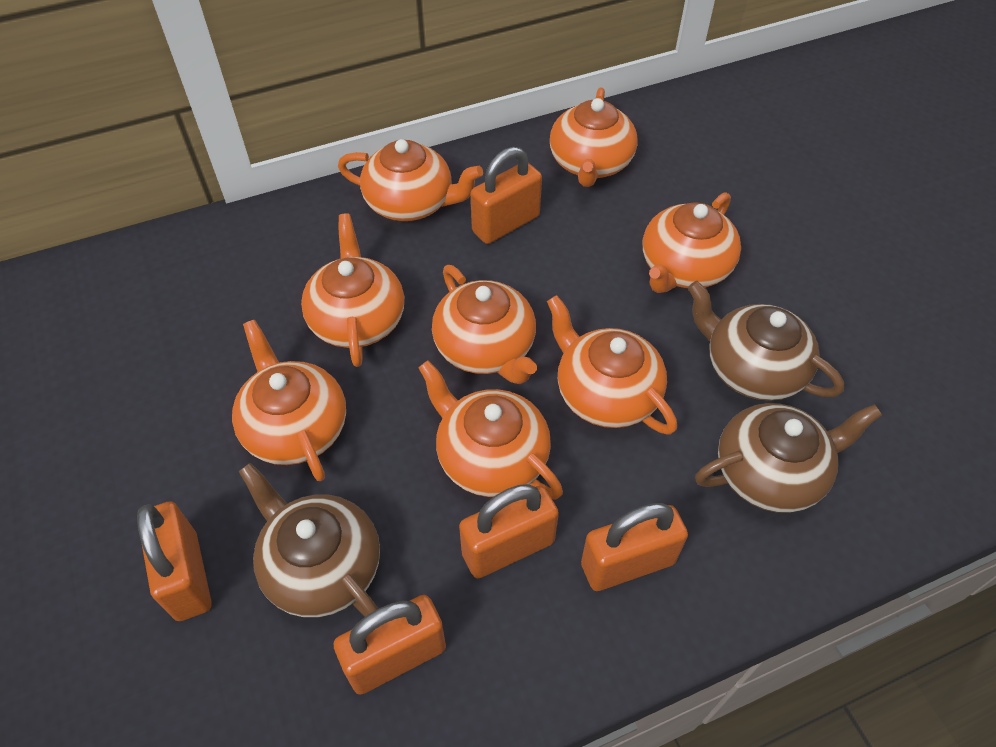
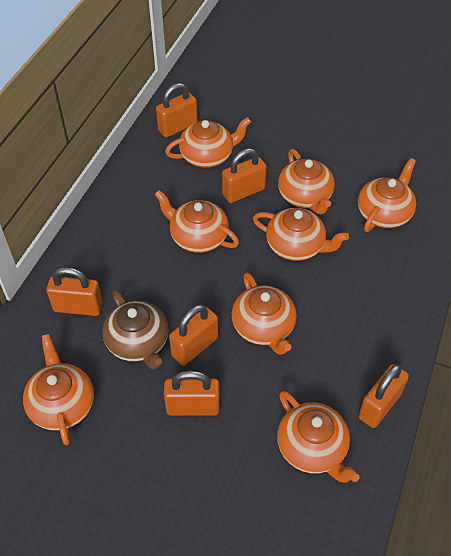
brown teapot: 3 -> 1
orange padlock: 5 -> 6

